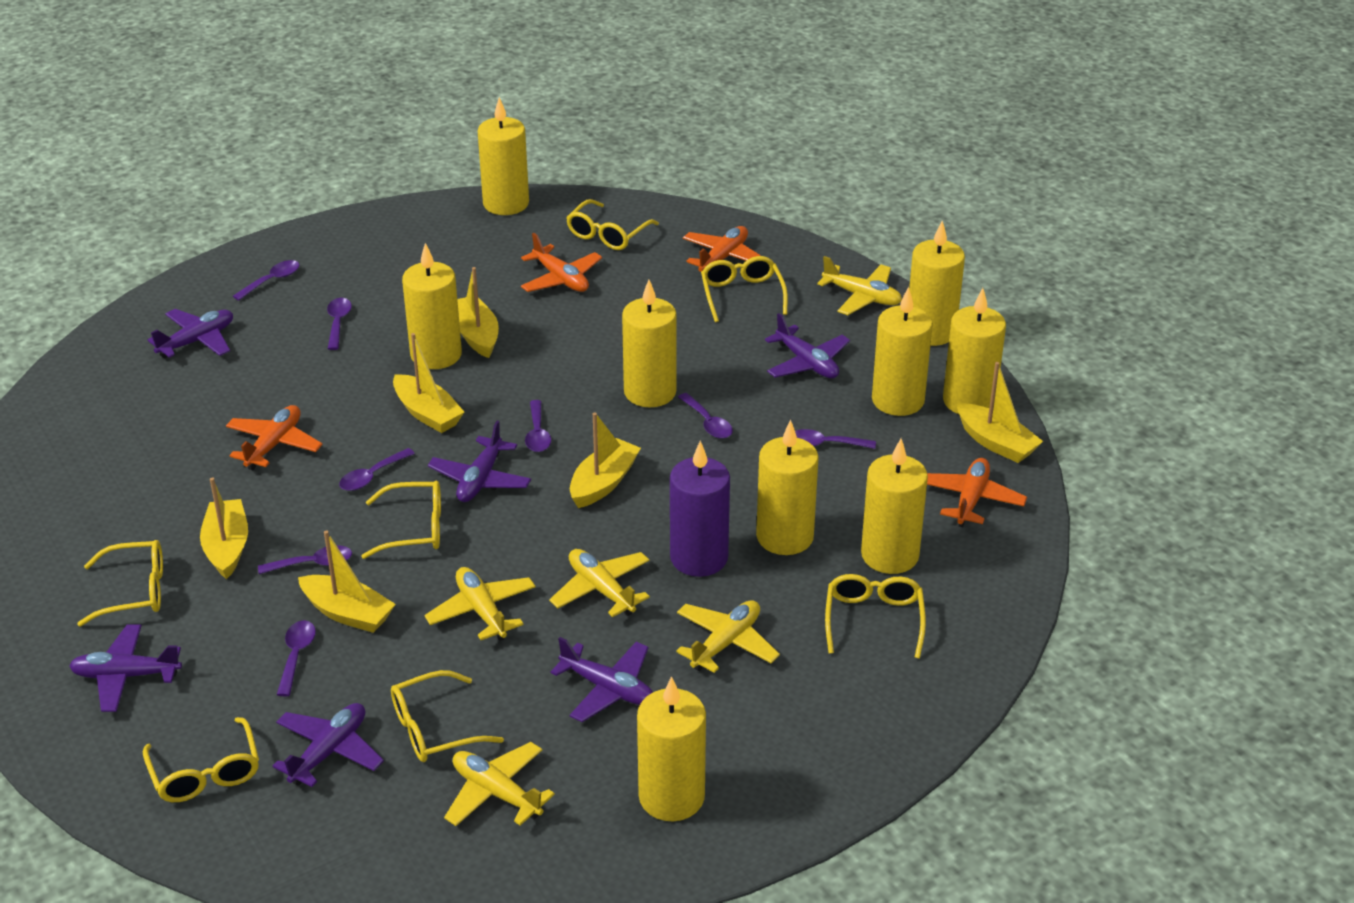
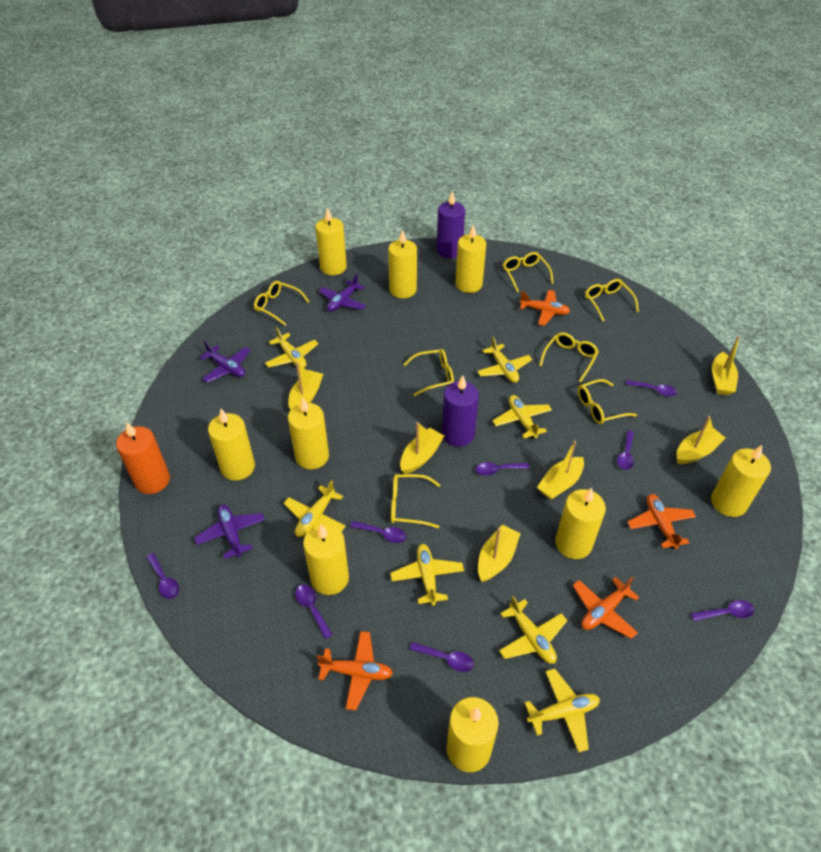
orange candle: 0 -> 1
purple candle: 1 -> 2
purple plane: 6 -> 3
yellow plane: 5 -> 7

